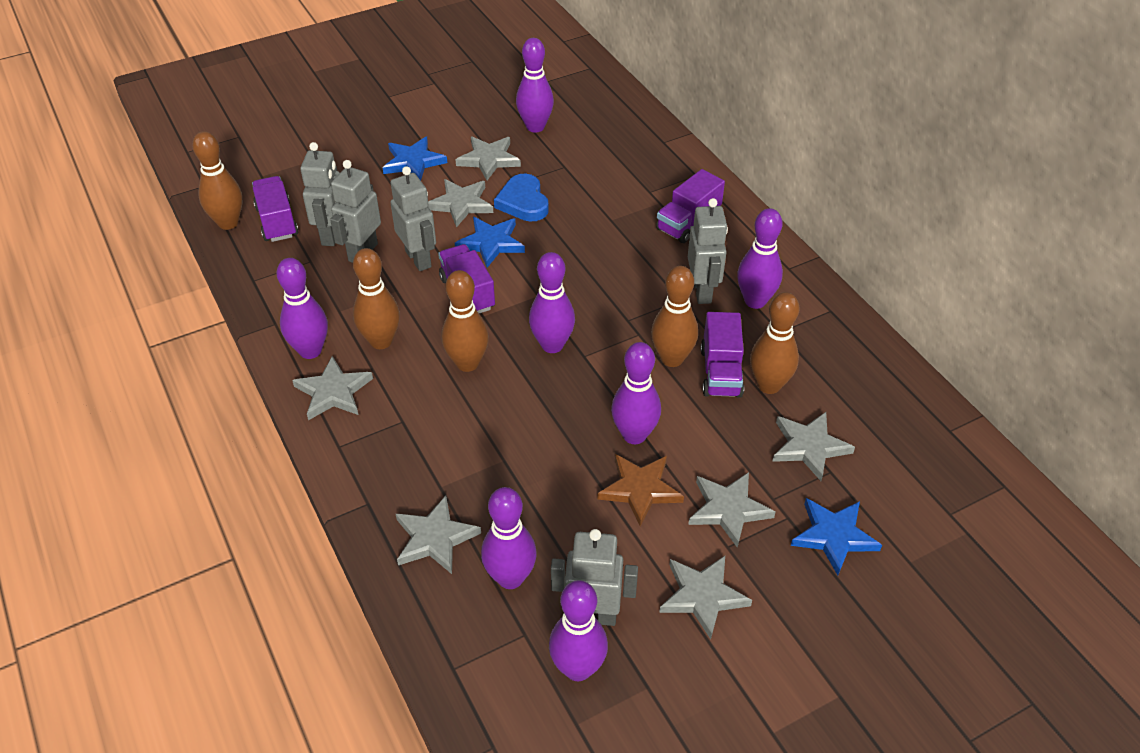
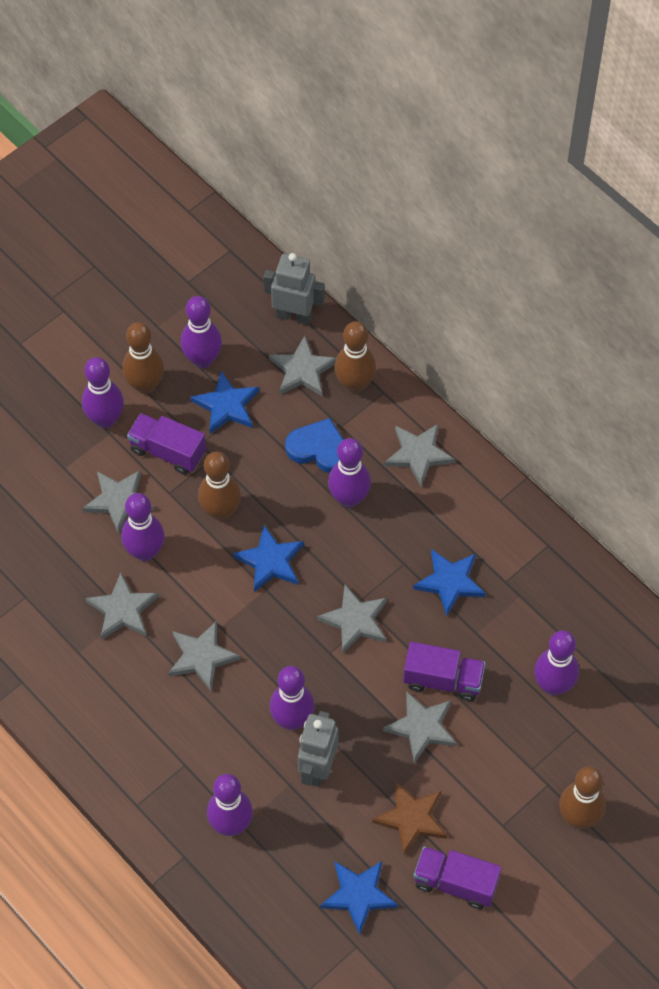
blue star: 3 -> 4
brown bowling pin: 5 -> 4
grey robot: 5 -> 2
purple truck: 4 -> 3

